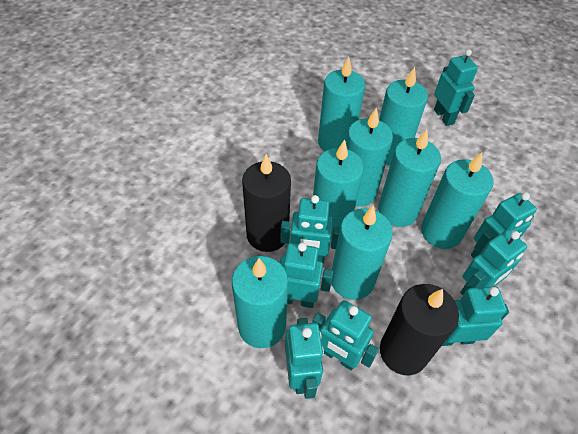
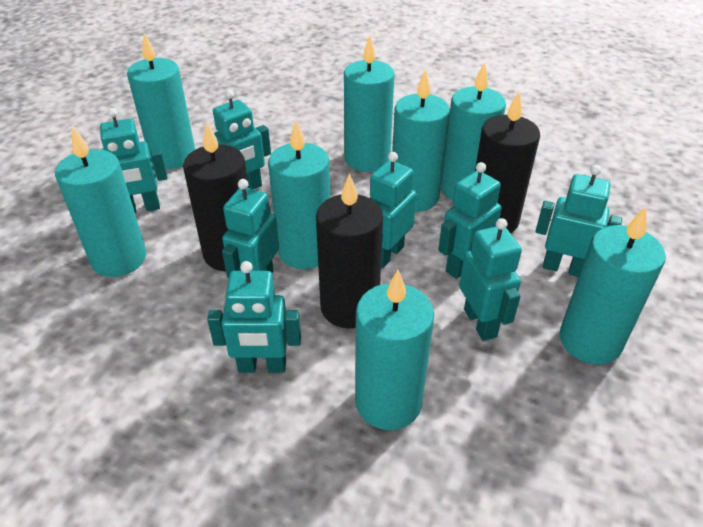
black candle: 2 -> 3

